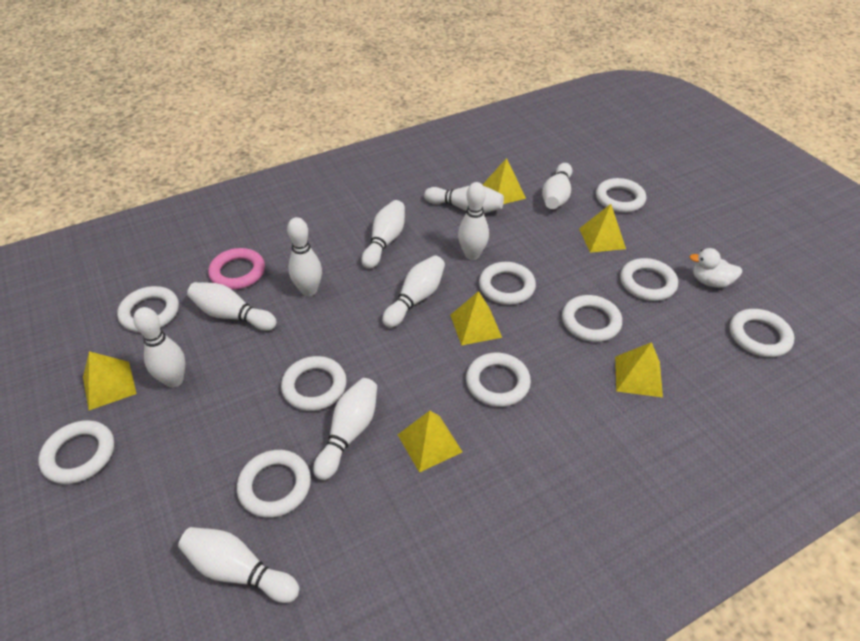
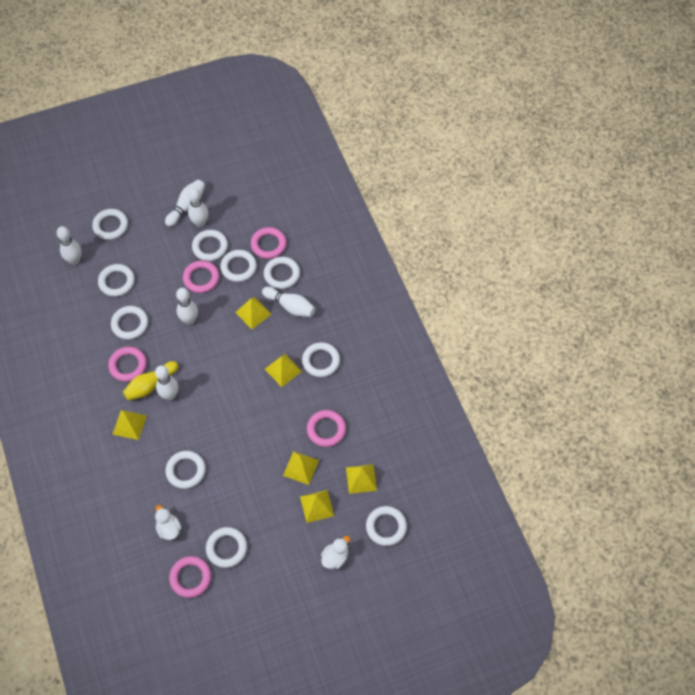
pink ring: 1 -> 5
white bowling pin: 10 -> 6
white duck: 1 -> 2
yellow bowling pin: 0 -> 1

